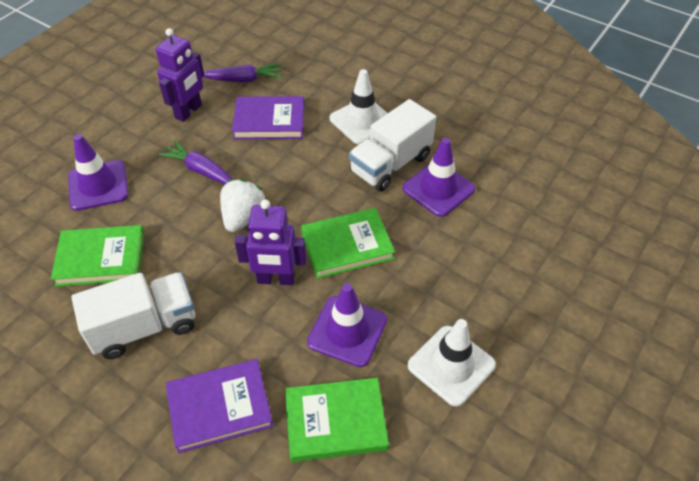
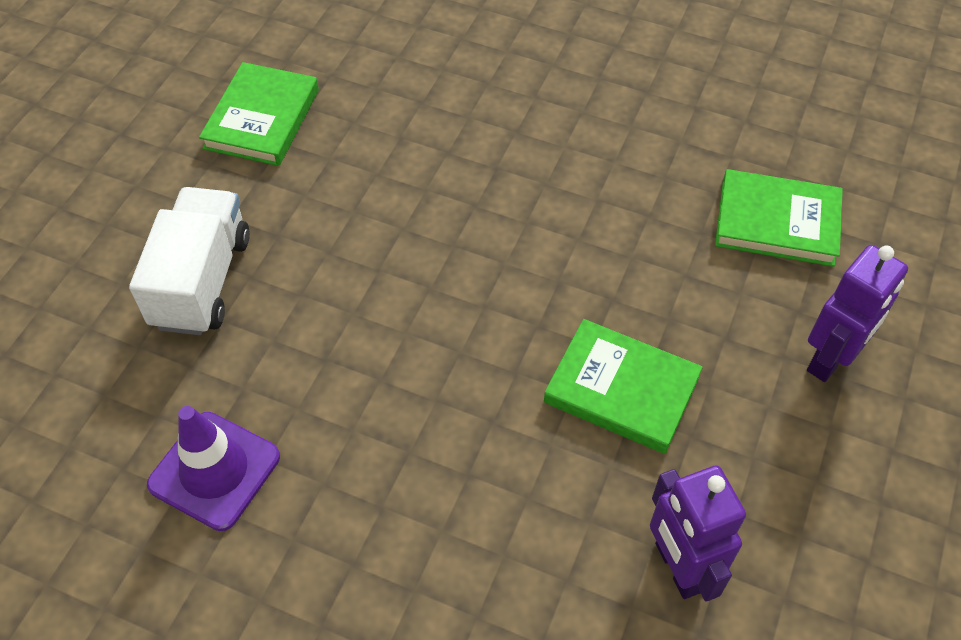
purple book: 2 -> 0
purple carrot: 2 -> 0
purple traffic cone: 3 -> 1
white strawberry: 1 -> 0
white traffic cone: 2 -> 0
white truck: 2 -> 1

